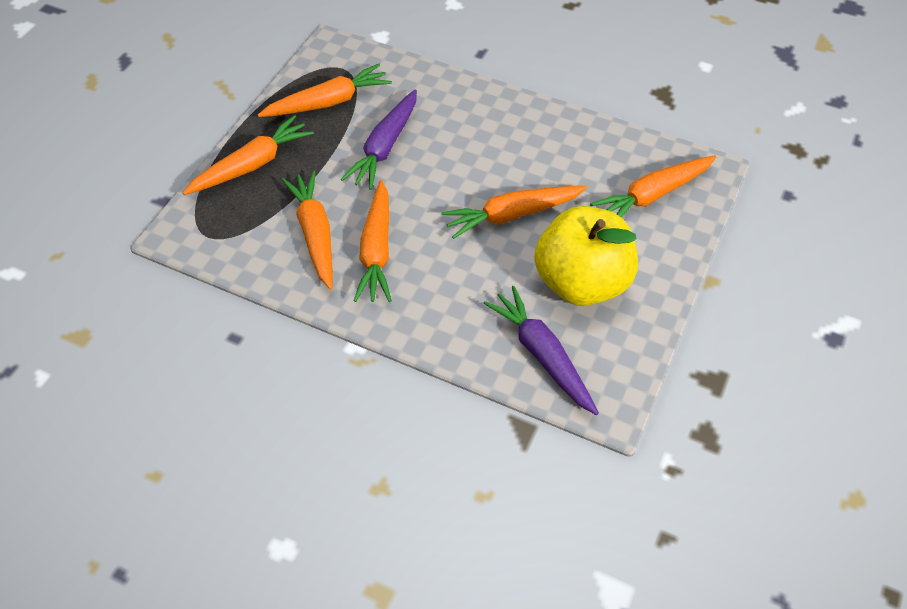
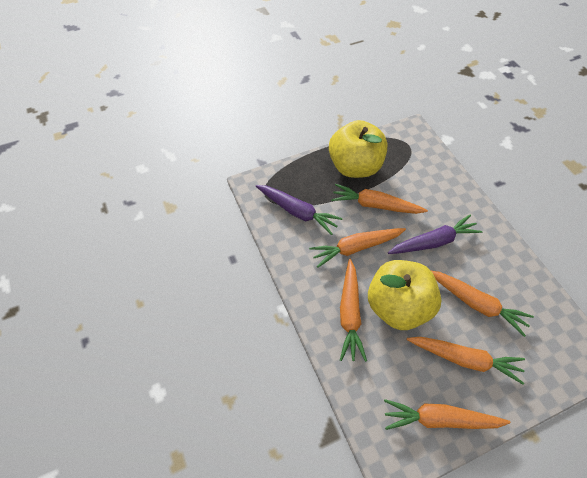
yellow apple: 1 -> 2

